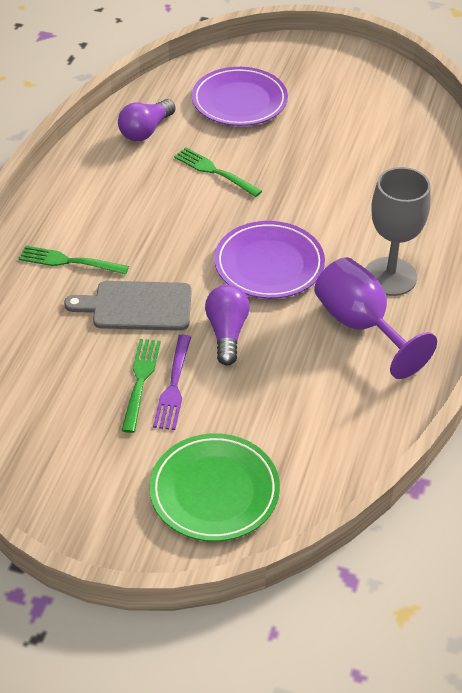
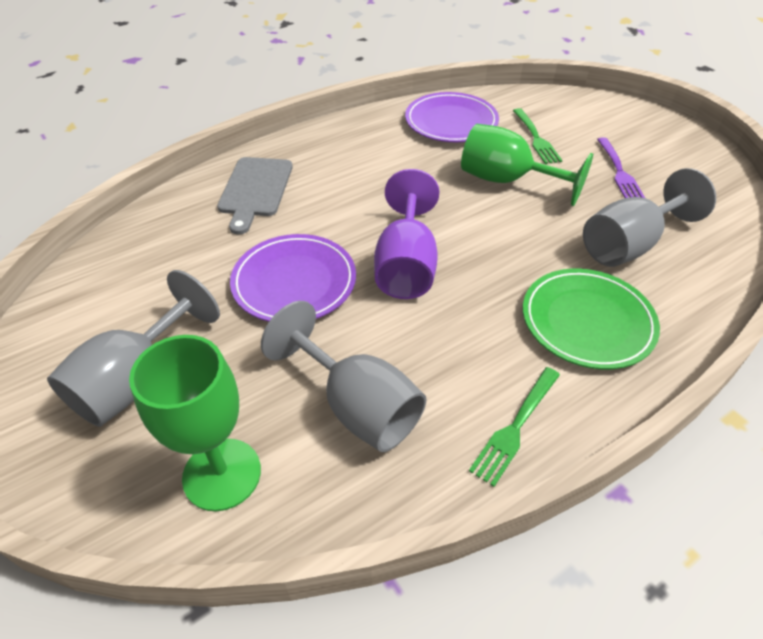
green fork: 3 -> 2
green goblet: 0 -> 2
grey goblet: 1 -> 3
purple light bulb: 2 -> 0

